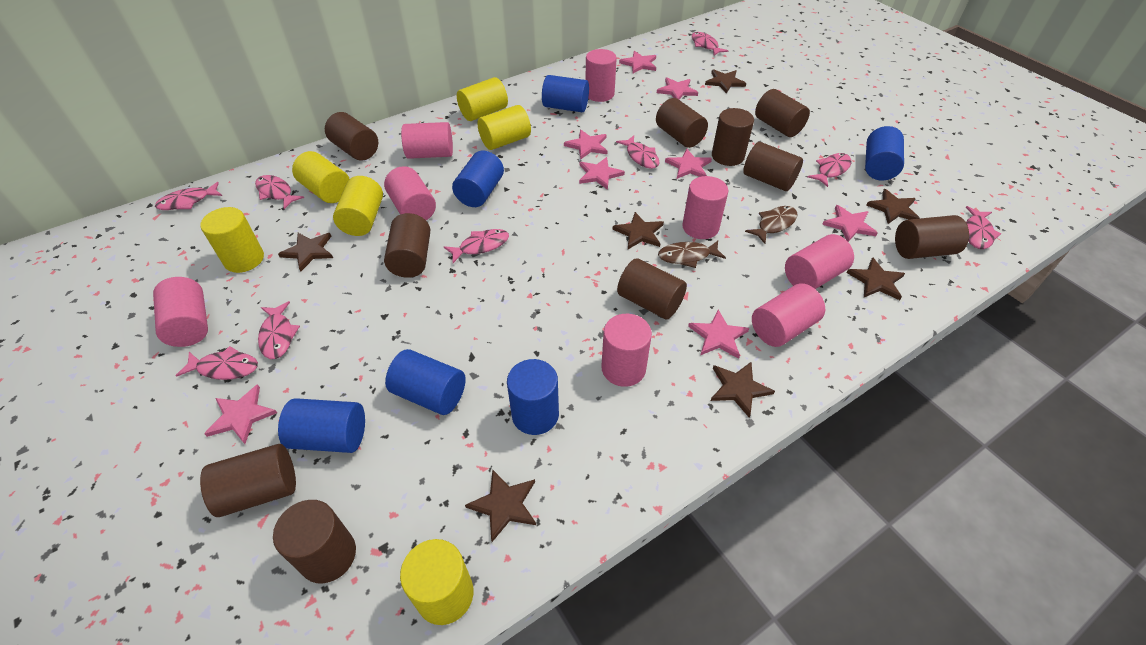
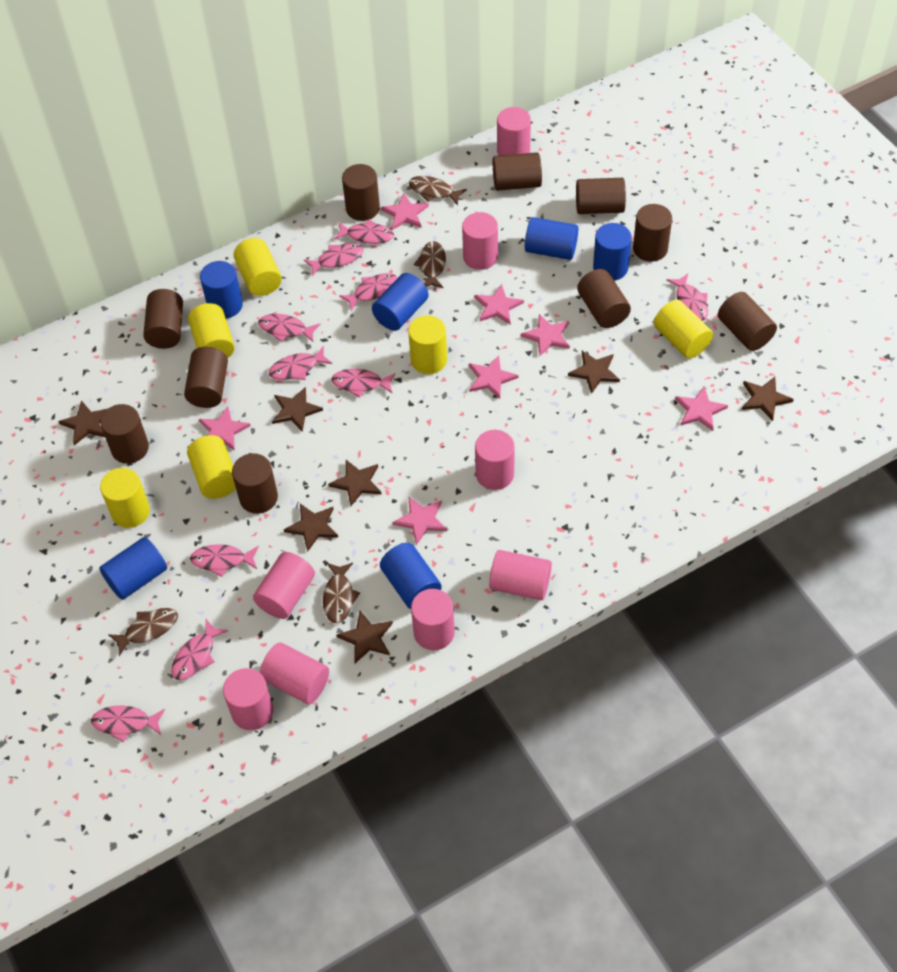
brown fish: 2 -> 4
pink fish: 9 -> 10
pink star: 8 -> 7

